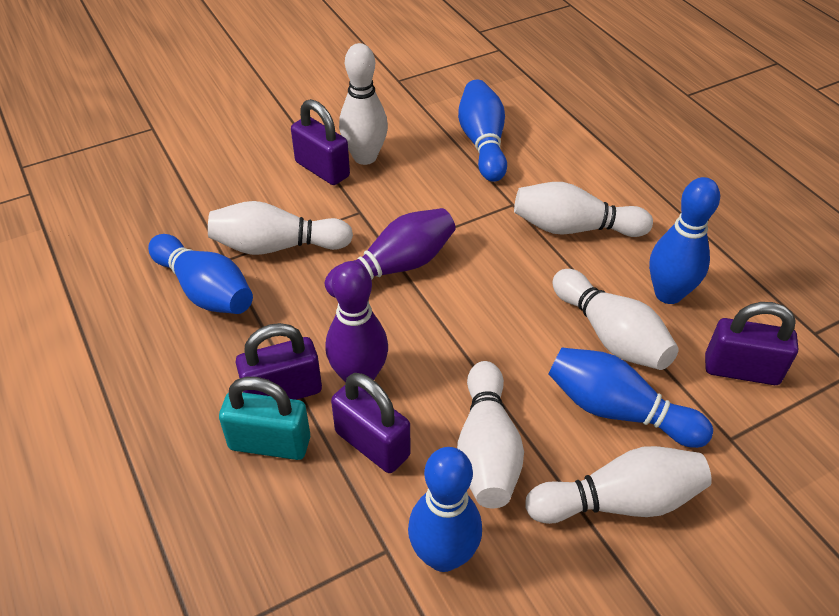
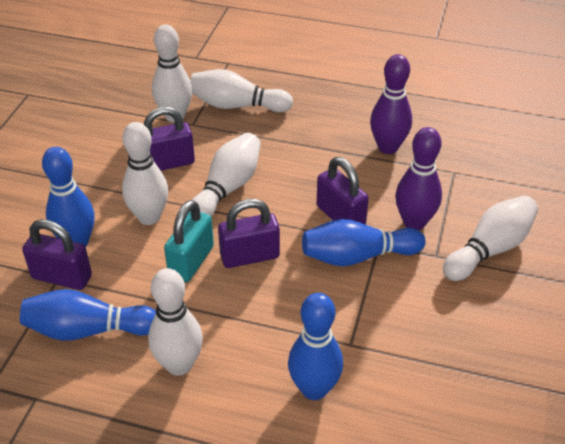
blue bowling pin: 5 -> 4

